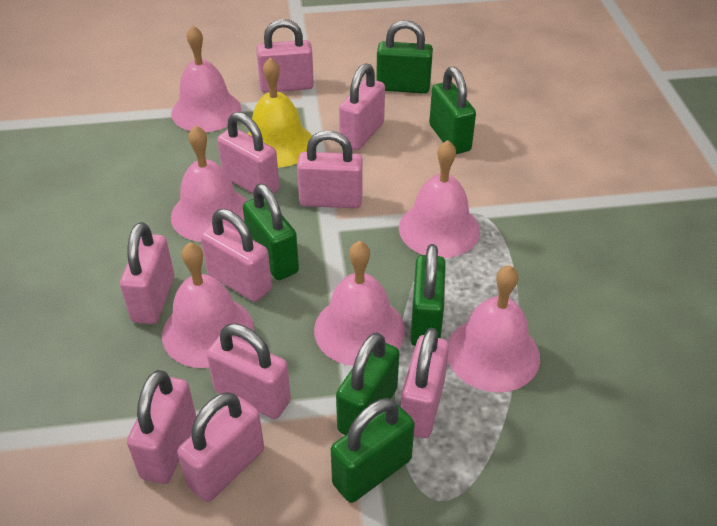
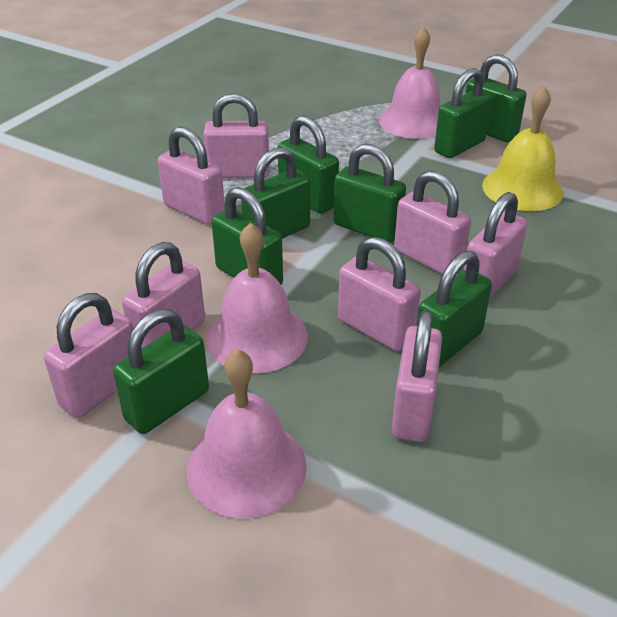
green padlock: 6 -> 8
pink bell: 6 -> 3
pink padlock: 10 -> 8

